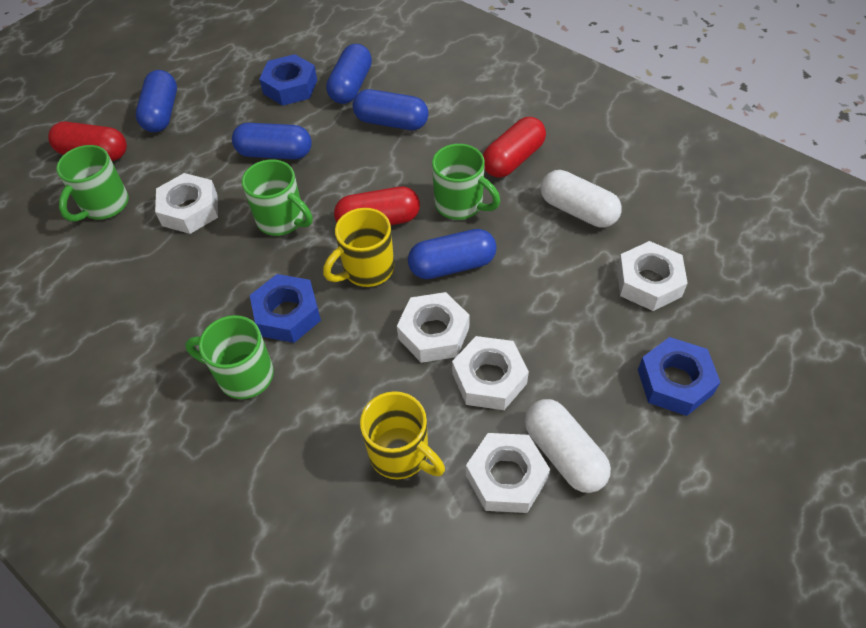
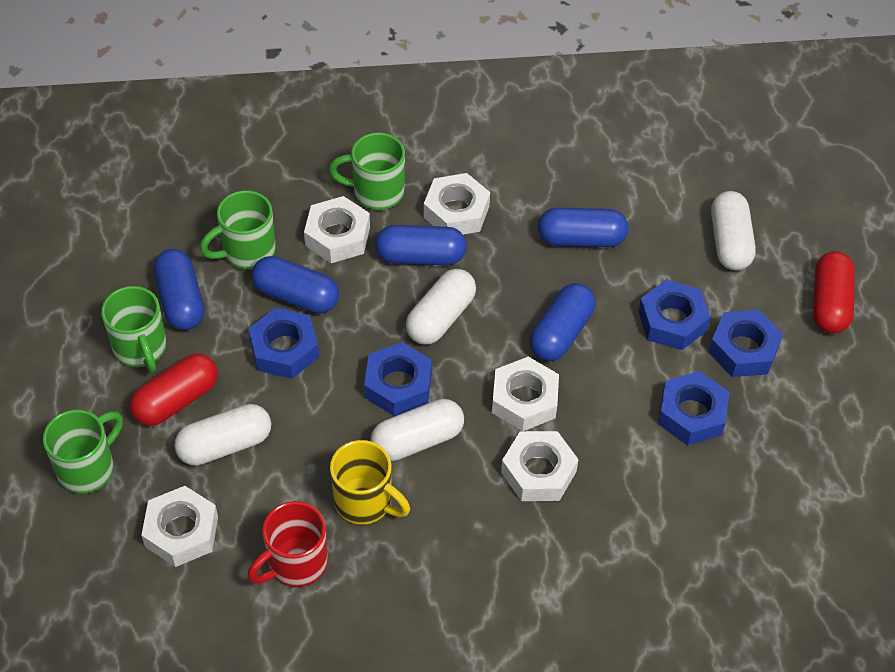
blue nut: 3 -> 5
red capsule: 3 -> 2
red mug: 0 -> 1
white capsule: 2 -> 4
yellow mug: 2 -> 1

